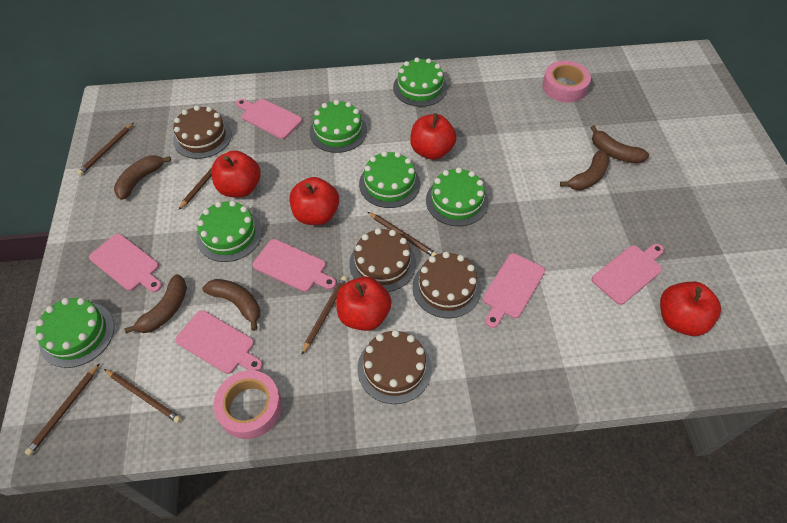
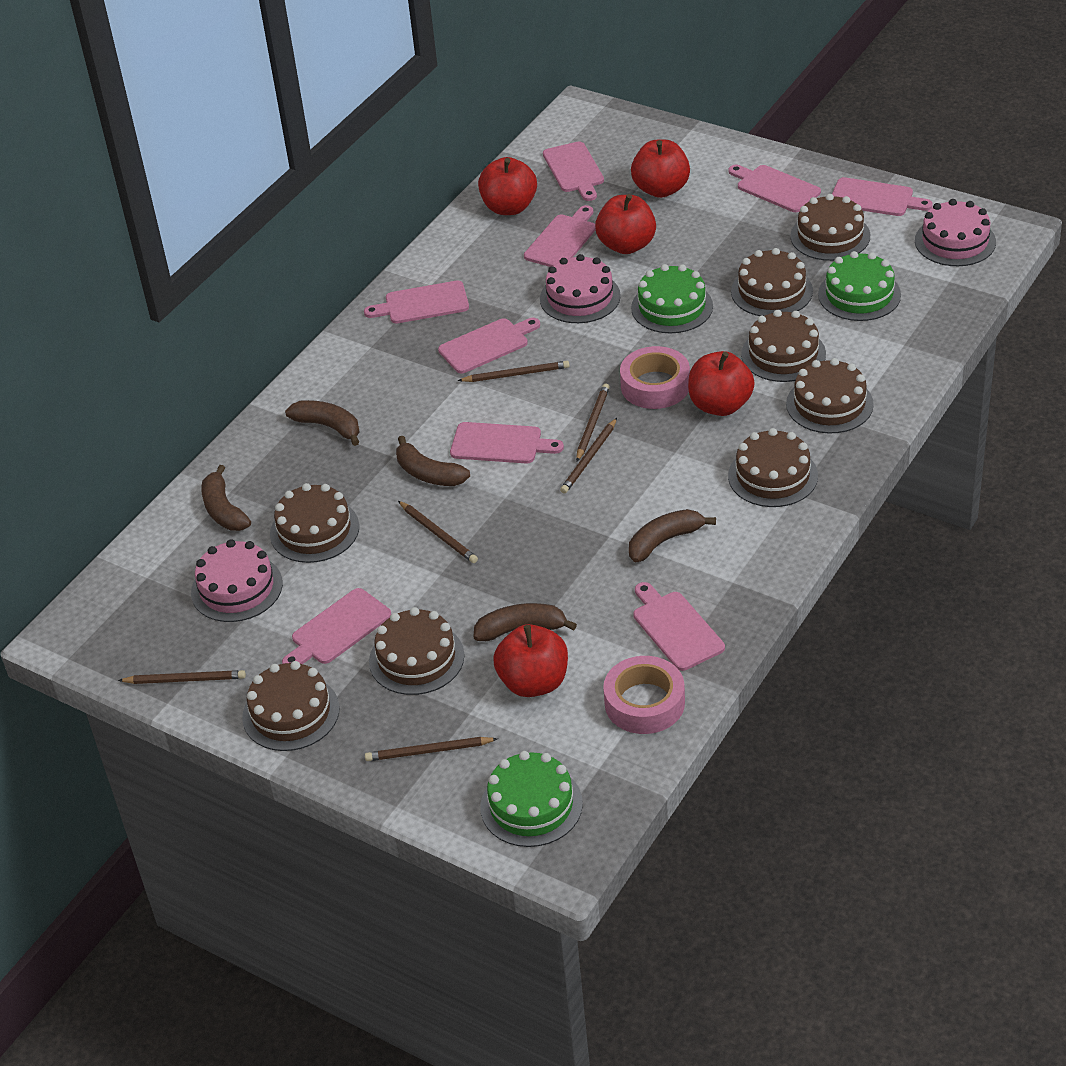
brown cake: 4 -> 8
green cake: 6 -> 3
pink cake: 0 -> 3
pink cutting board: 6 -> 9

